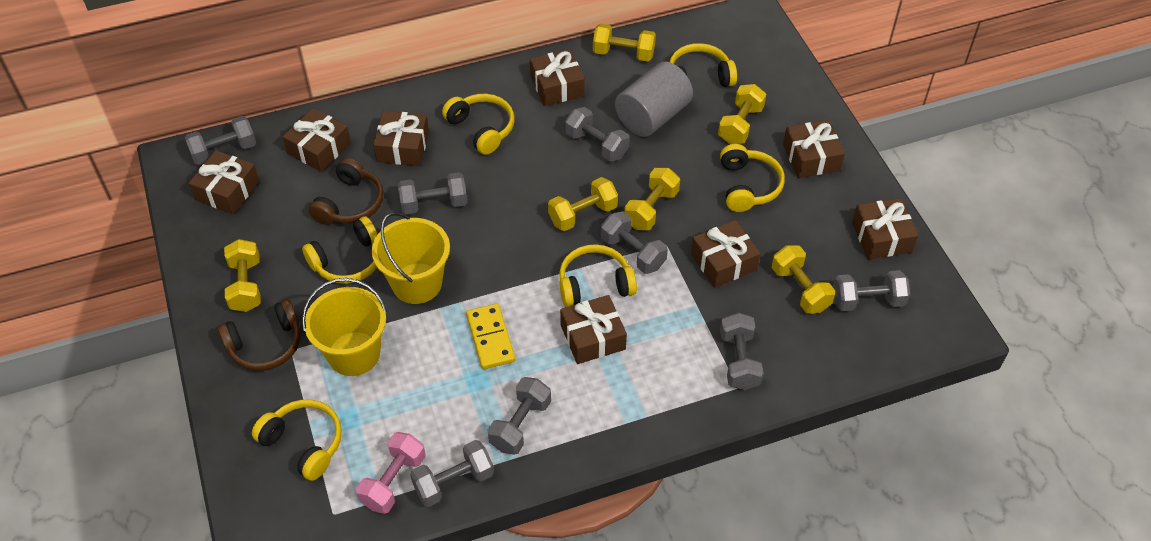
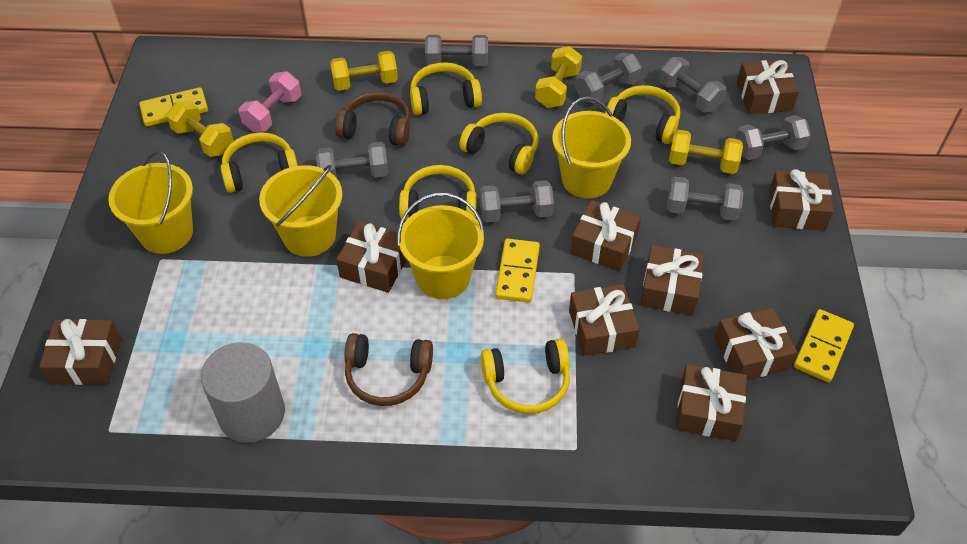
brown gift: 8 -> 9
grey dumbbell: 8 -> 7
yellow bucket: 2 -> 4
yellow domino: 1 -> 3
yellow dumbbell: 6 -> 4

